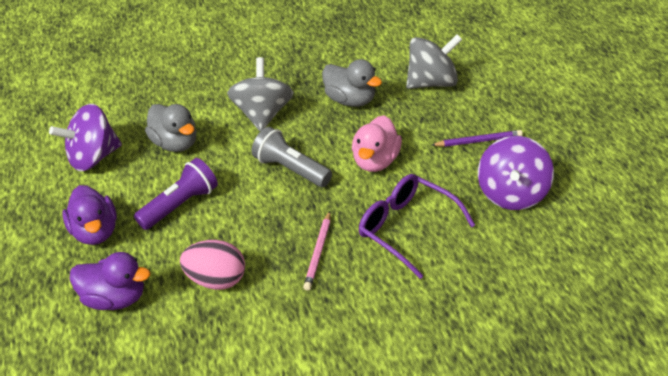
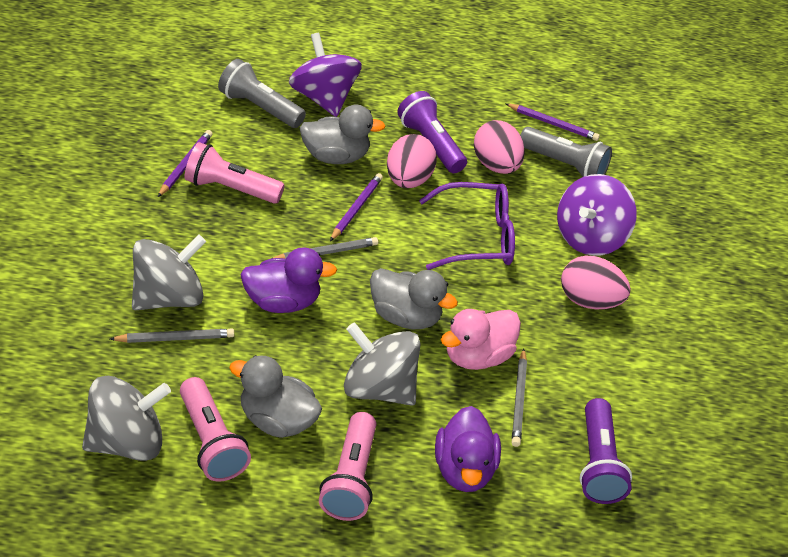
grey duck: 2 -> 3
grey flashlight: 1 -> 2
grey pencil: 0 -> 3
grey spinning top: 2 -> 3
pink egg: 1 -> 3
pink flashlight: 0 -> 3
pink pencil: 1 -> 0
purple flashlight: 1 -> 2
purple pencil: 1 -> 3

